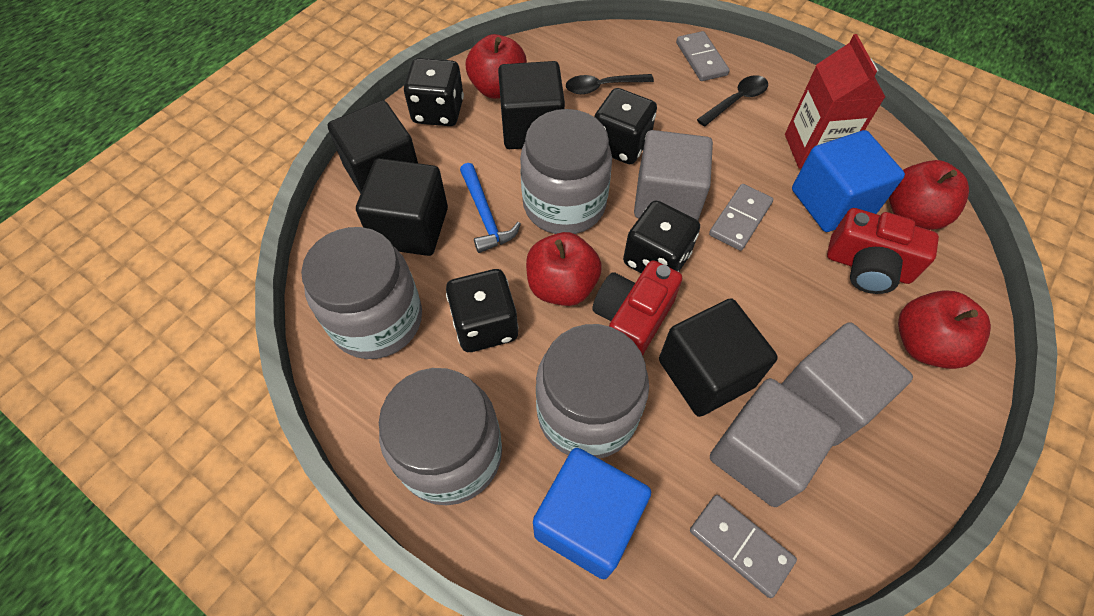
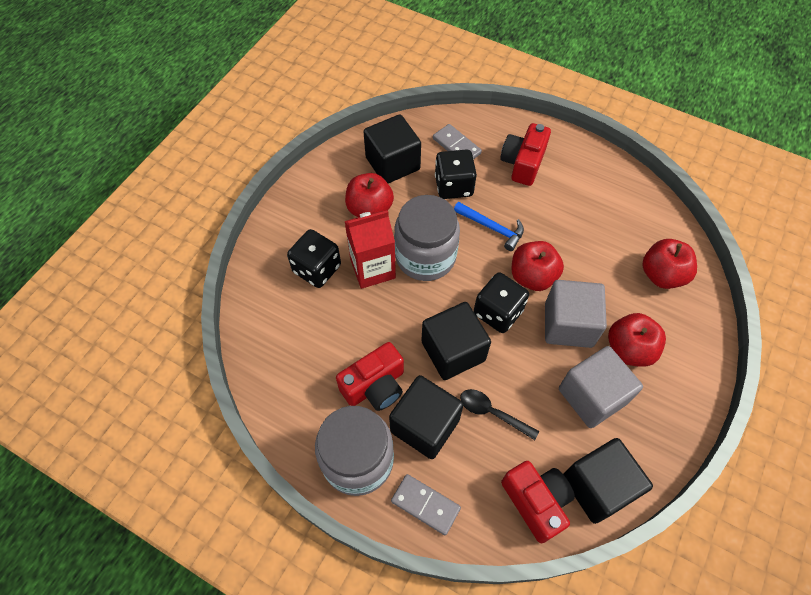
black dice: 4 -> 3
black spoon: 2 -> 1
blue cube: 2 -> 0
grey cube: 3 -> 2
grey domino: 3 -> 2
grey jar: 4 -> 2
red camera: 2 -> 3

